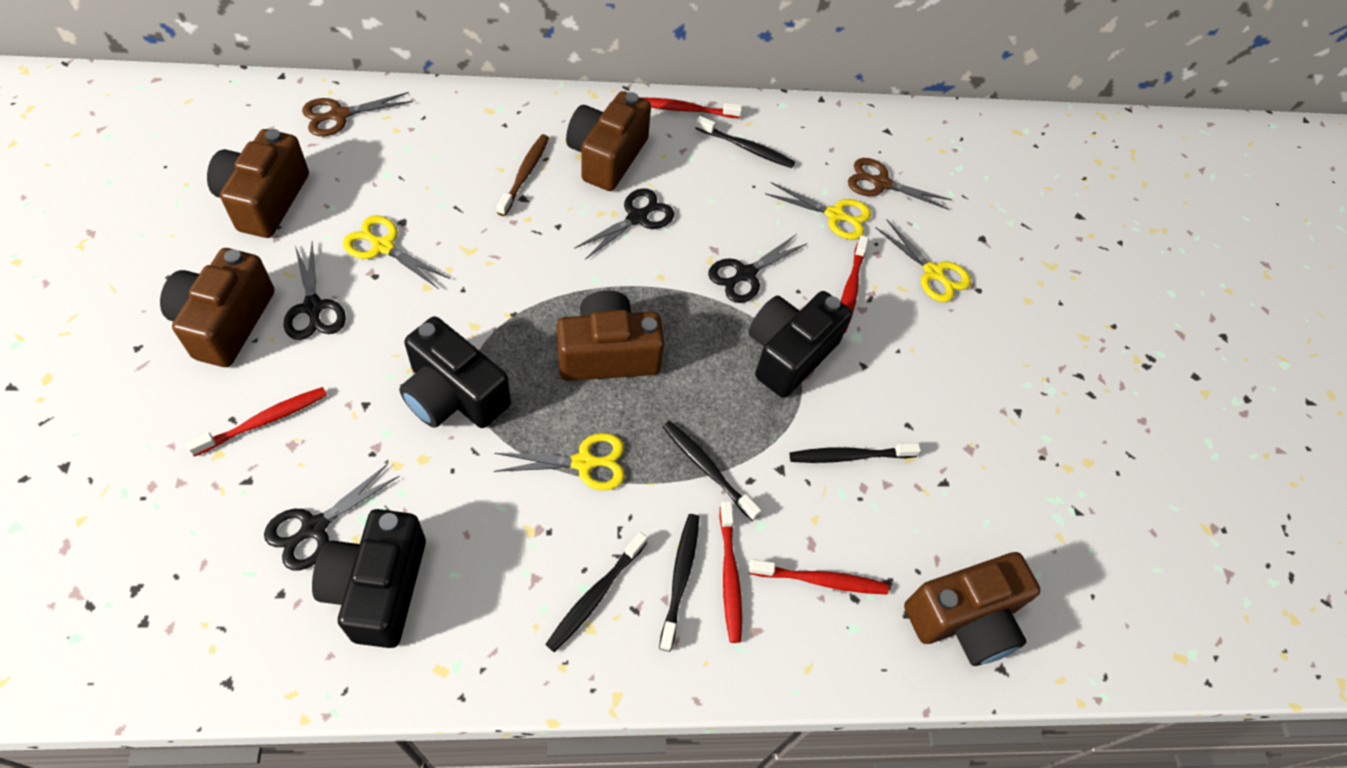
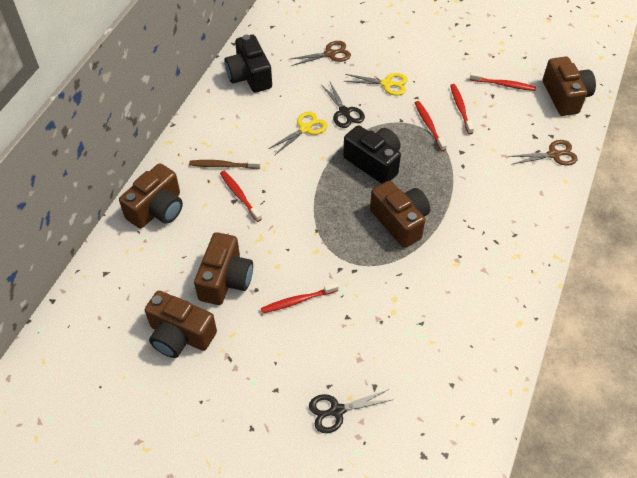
black camera: 3 -> 2
black scissors: 4 -> 2
black toothbrush: 5 -> 0
yellow scissors: 4 -> 2

